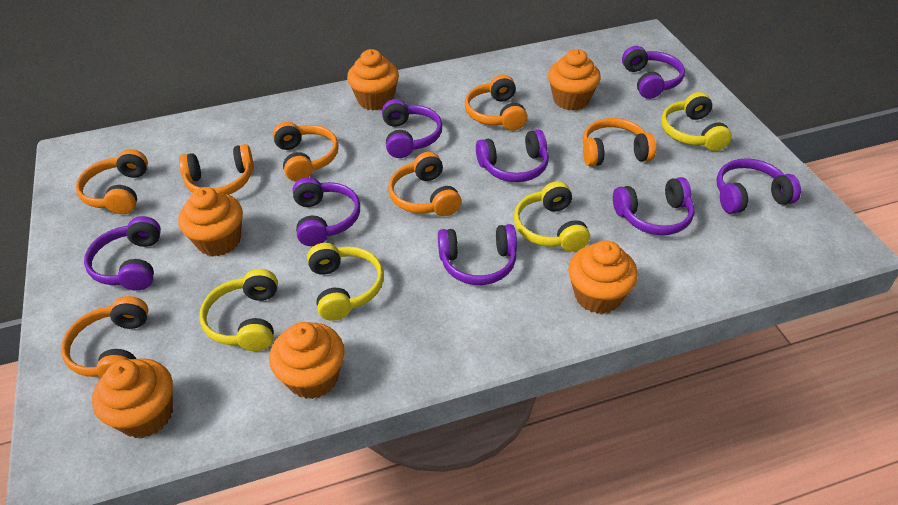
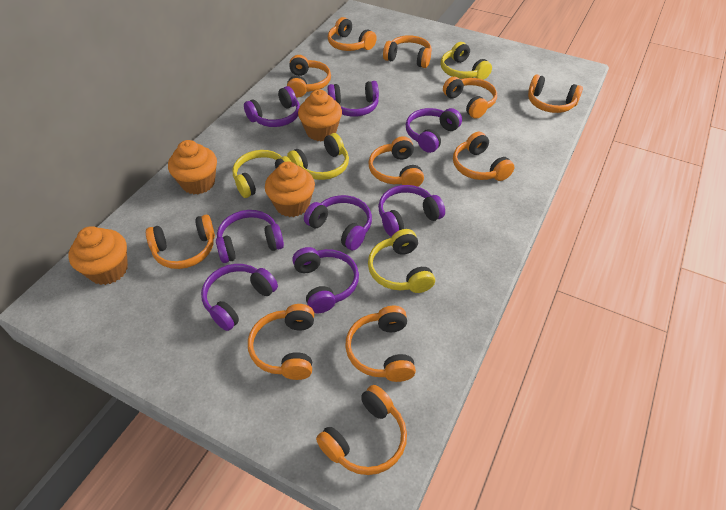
orange cupcake: 6 -> 4
orange headphones: 7 -> 11

